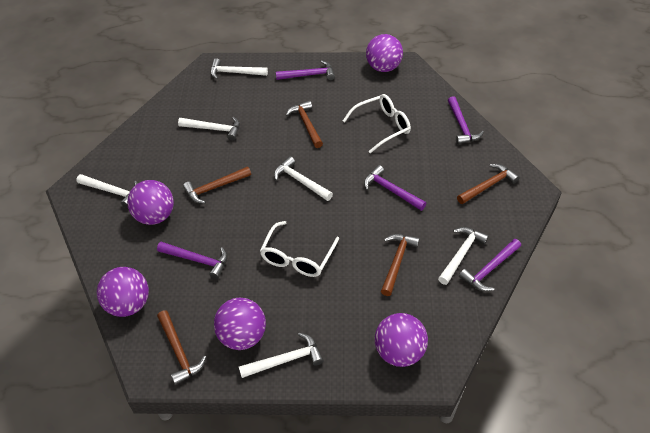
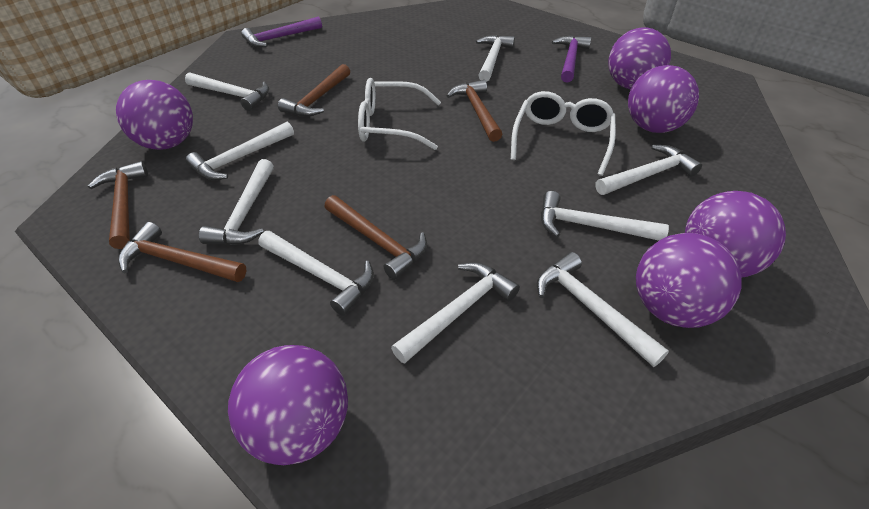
purple ball: 5 -> 6
purple hammer: 5 -> 2
white hammer: 6 -> 9

